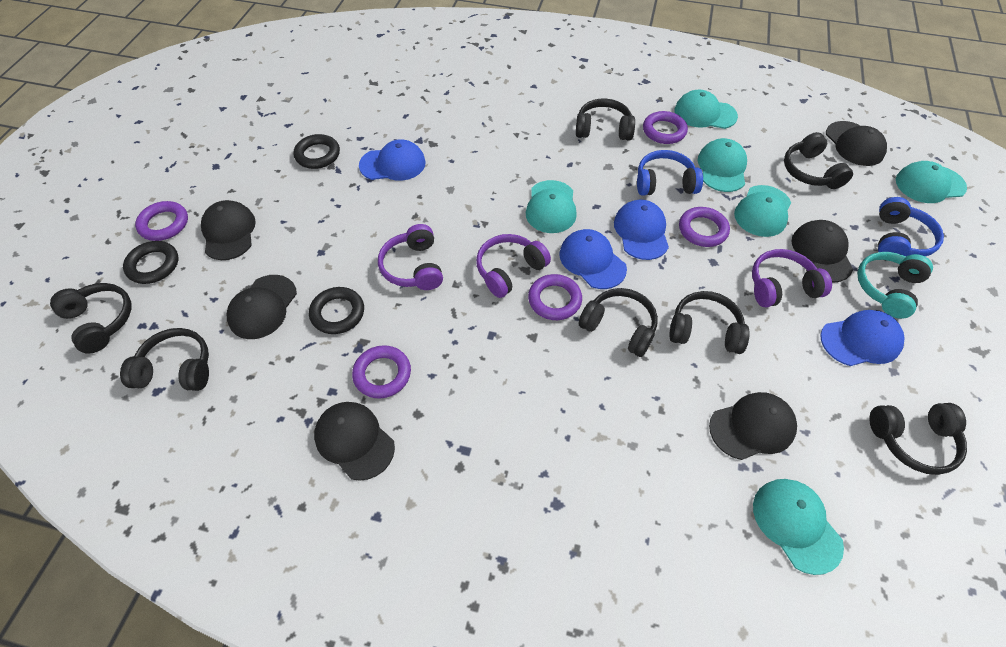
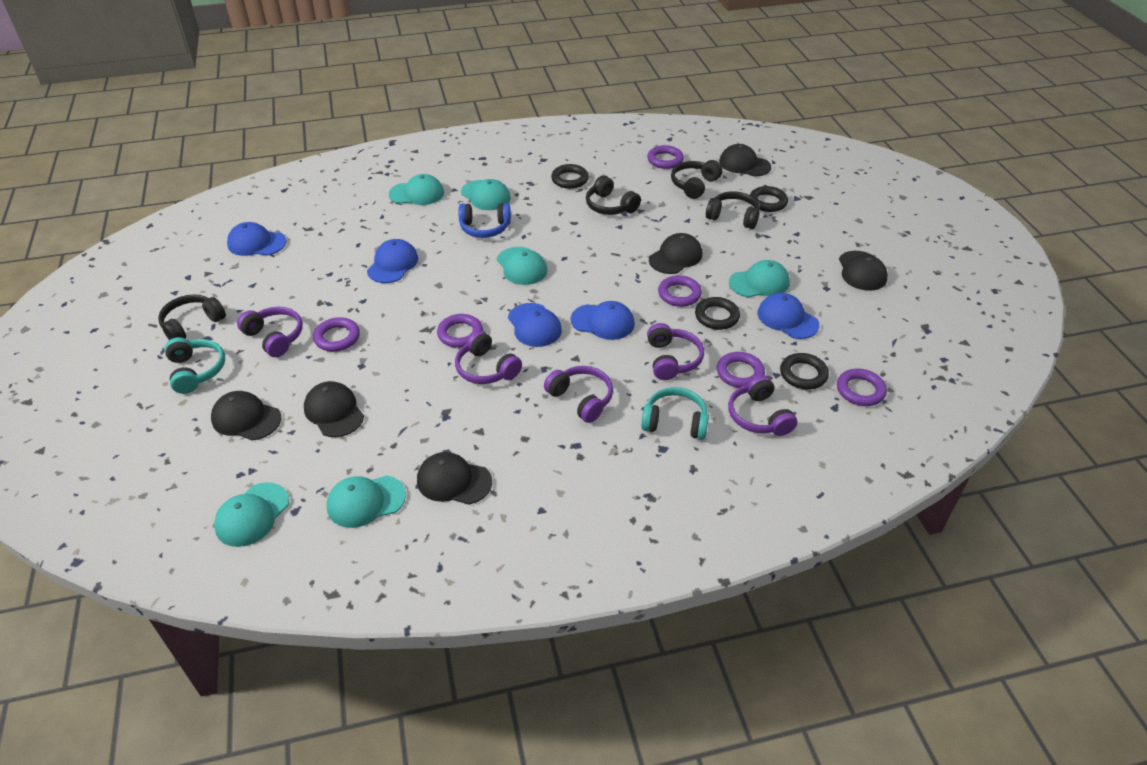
black headphones: 7 -> 4
black ring: 3 -> 4
blue cap: 4 -> 5
blue headphones: 2 -> 1
purple headphones: 3 -> 5
purple ring: 5 -> 6
turquoise headphones: 1 -> 2

